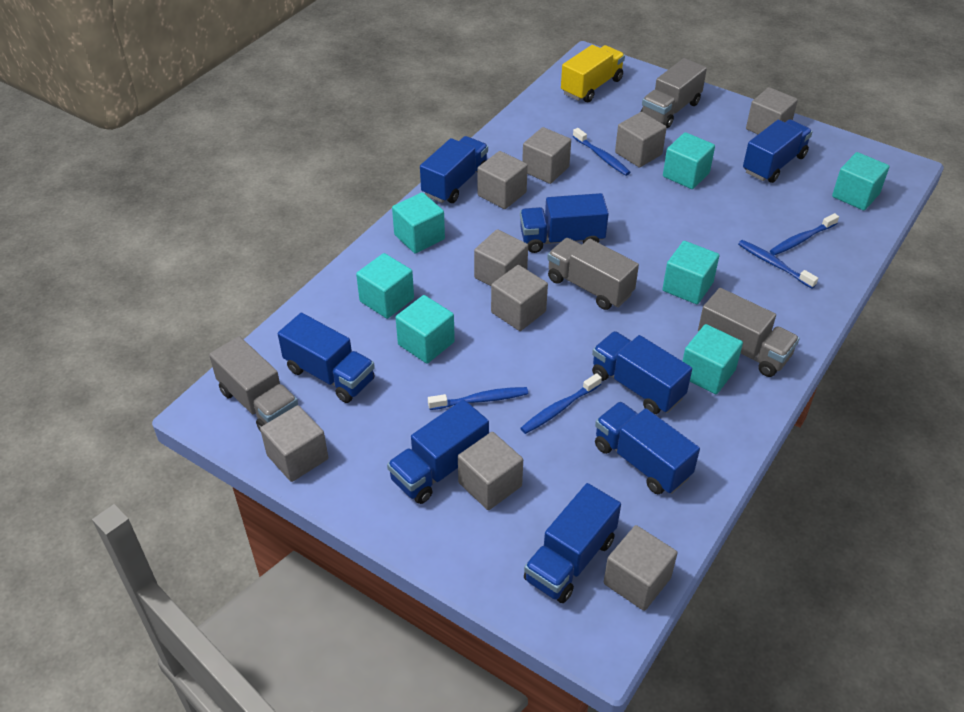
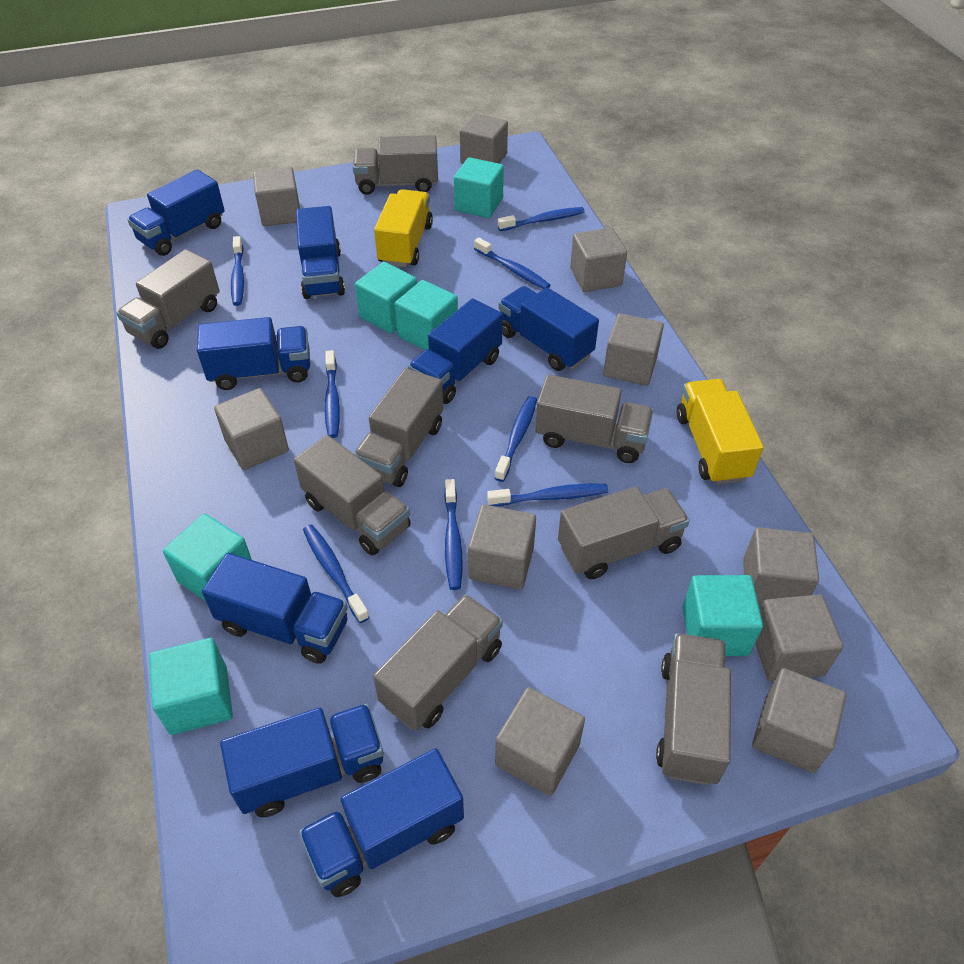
blue toothbrush: 5 -> 8
grey cube: 9 -> 10
grey truck: 4 -> 8
turquoise cube: 7 -> 6
yellow truck: 1 -> 2

